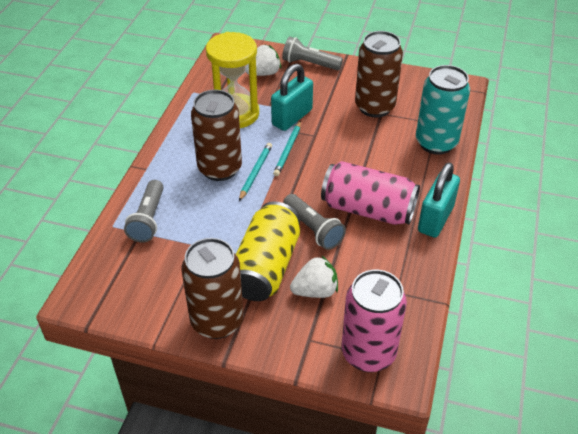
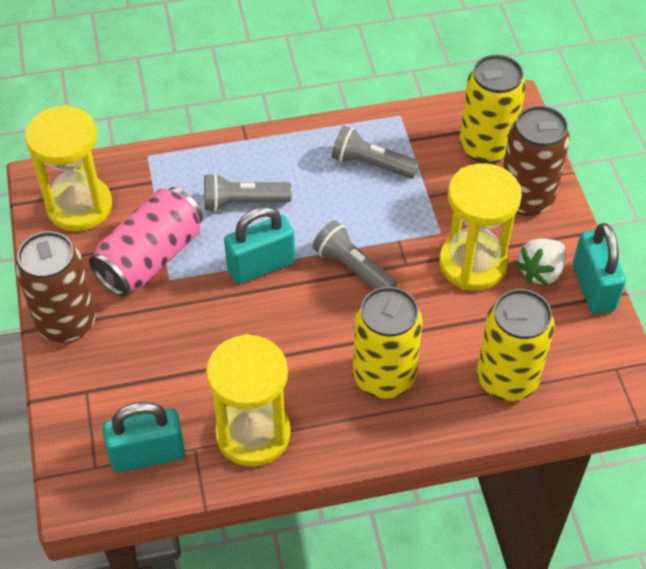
brown can: 3 -> 2
pink can: 2 -> 1
turquoise can: 1 -> 0
turquoise padlock: 2 -> 3
turquoise pencil: 2 -> 0
white strawberry: 2 -> 1
yellow can: 1 -> 3
yellow hourglass: 1 -> 3

